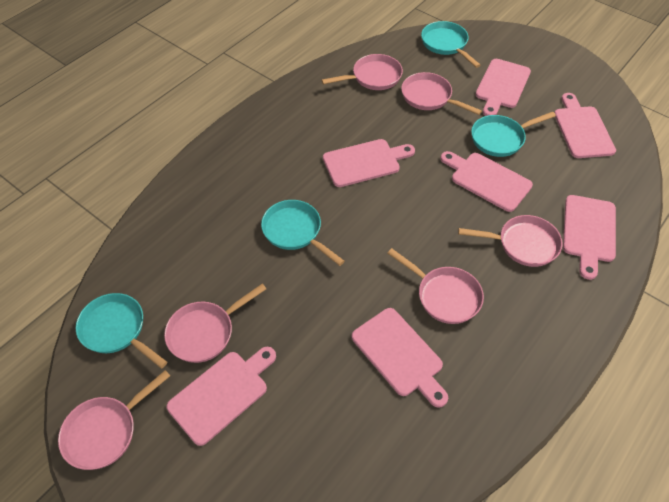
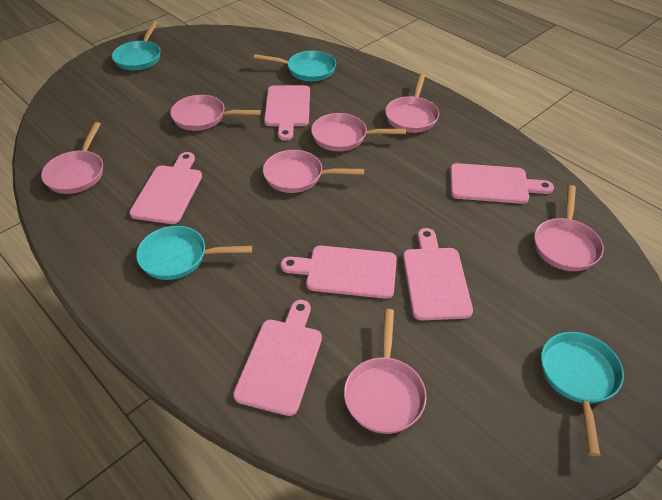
pink cutting board: 7 -> 6
pink pan: 6 -> 7

